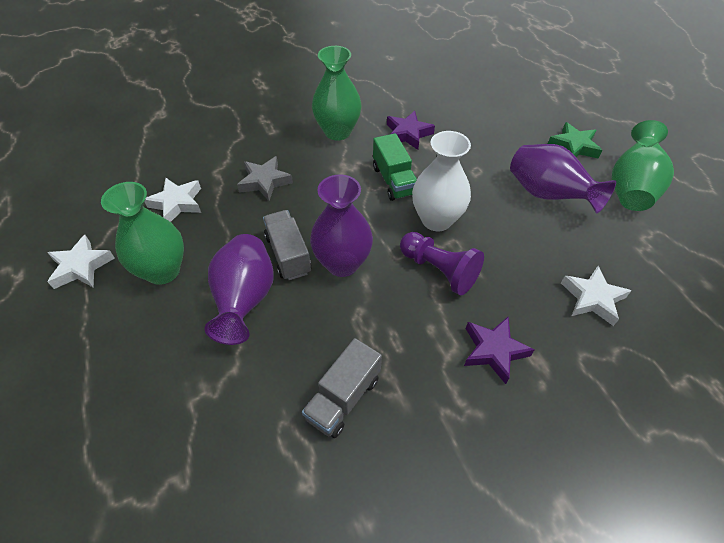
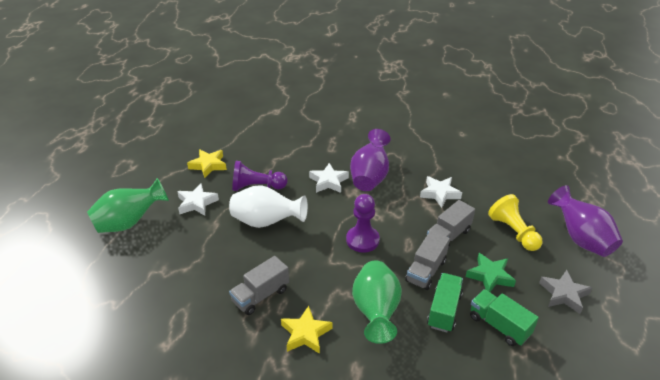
green truck: 1 -> 2
green vase: 3 -> 2
grey truck: 2 -> 3
purple pawn: 1 -> 2
purple star: 2 -> 0
purple vase: 3 -> 2
yellow pawn: 0 -> 1
yellow star: 0 -> 2

